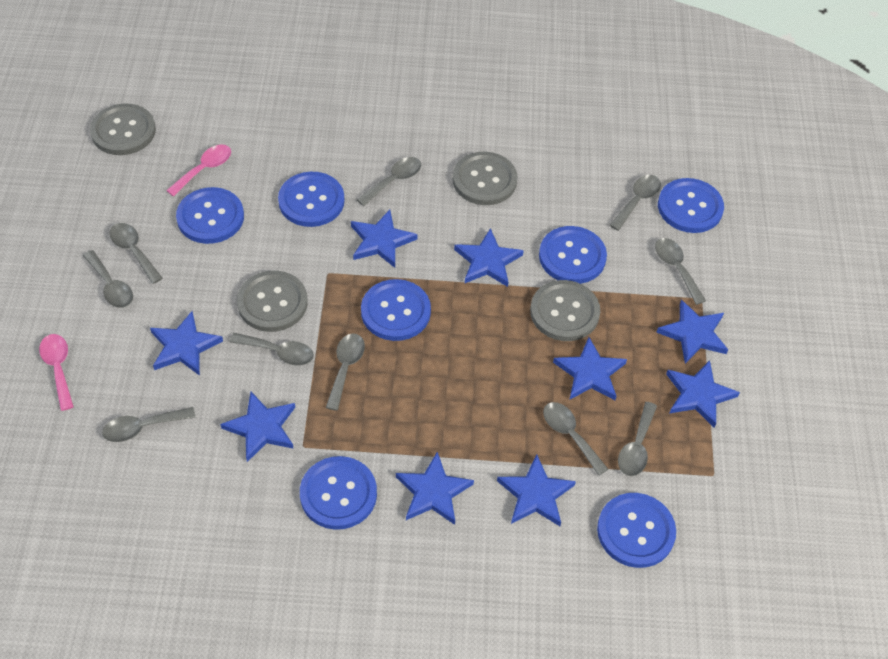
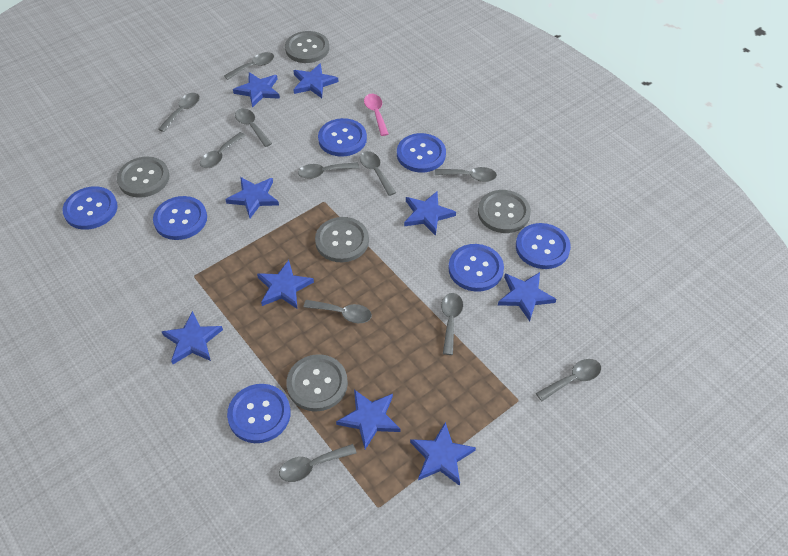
grey button: 4 -> 5
grey spoon: 10 -> 11
pink spoon: 2 -> 1

